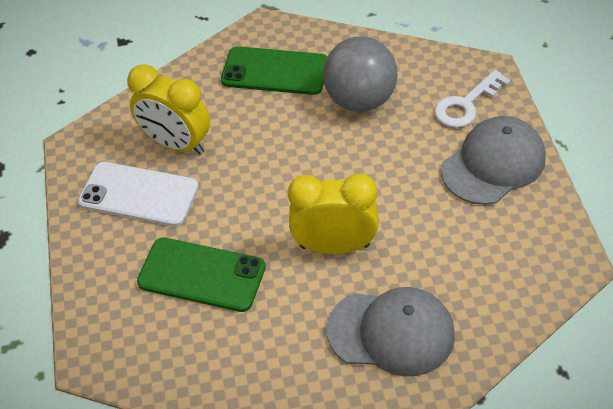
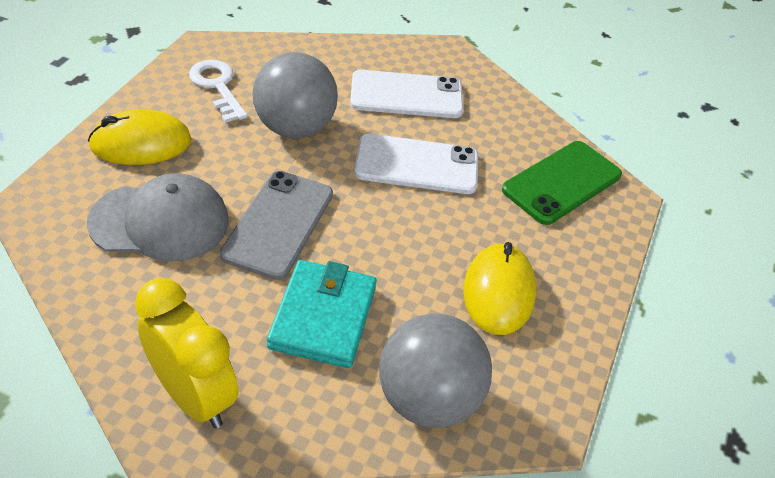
green phone: 2 -> 1
grey ball: 1 -> 2
grey cap: 2 -> 1
grey phone: 0 -> 1
turquoise wallet: 0 -> 1
white phone: 1 -> 2
yellow clock: 2 -> 1
yellow mouse: 0 -> 2

